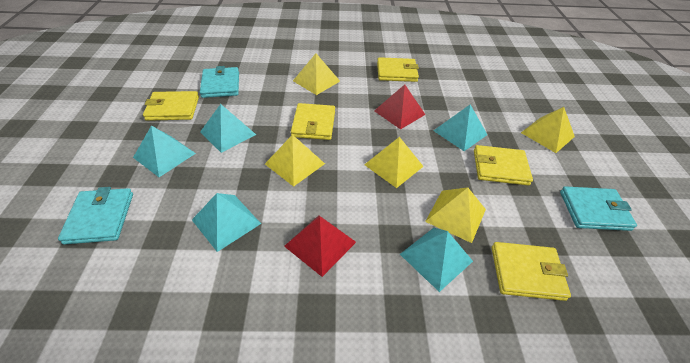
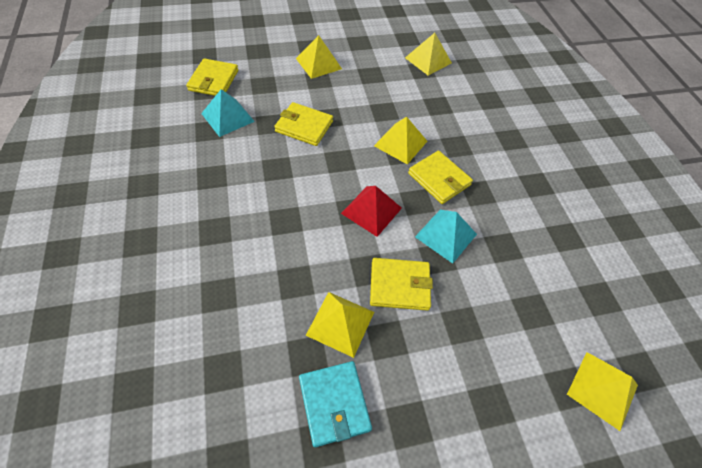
red pyramid: 2 -> 1
turquoise pyramid: 5 -> 2
turquoise wallet: 3 -> 1
yellow wallet: 5 -> 4

